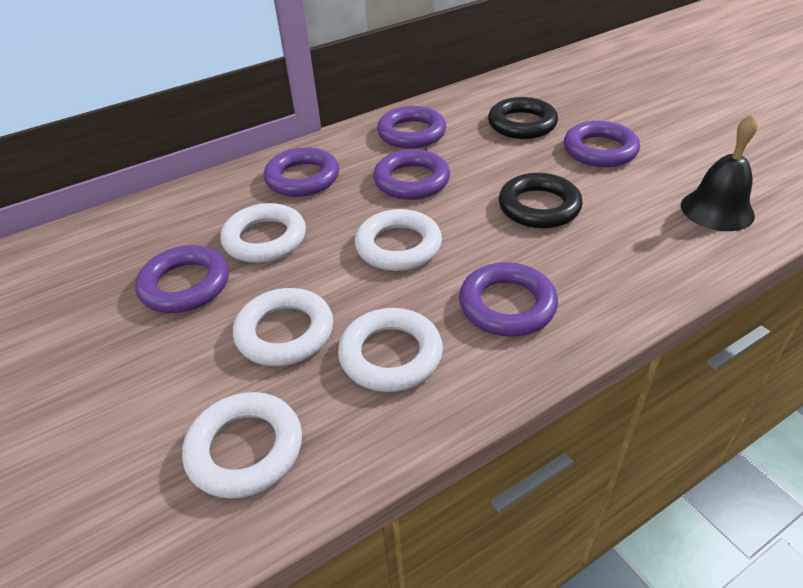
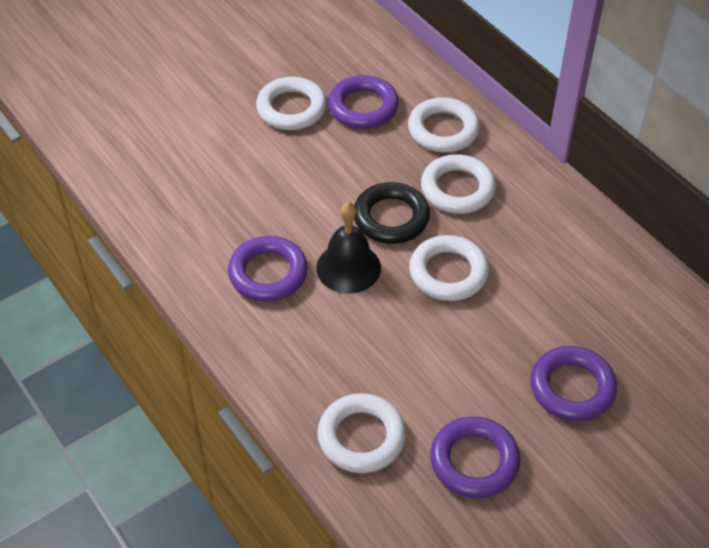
black ring: 2 -> 1
purple ring: 6 -> 4

